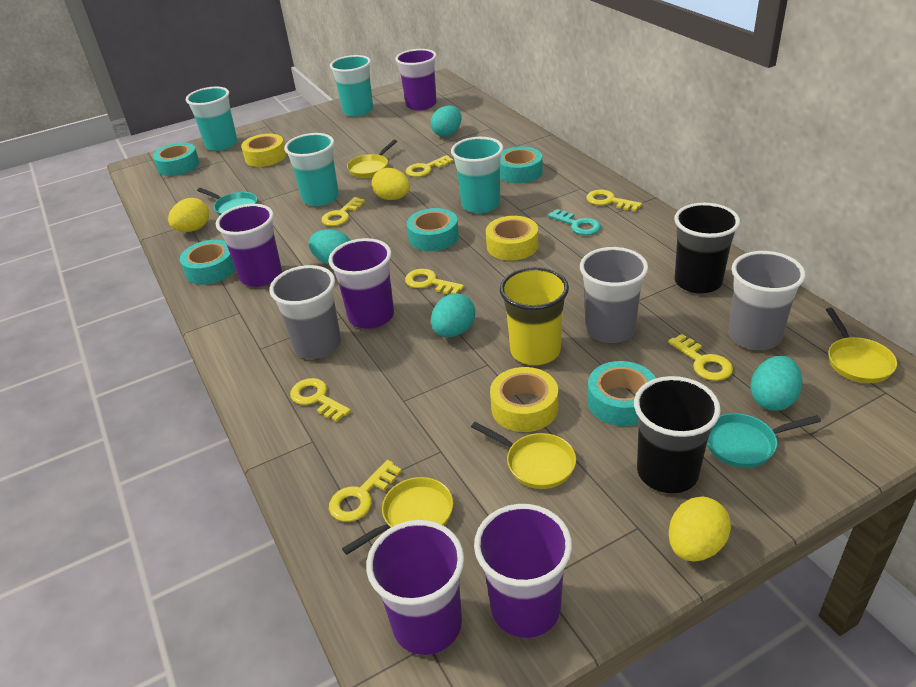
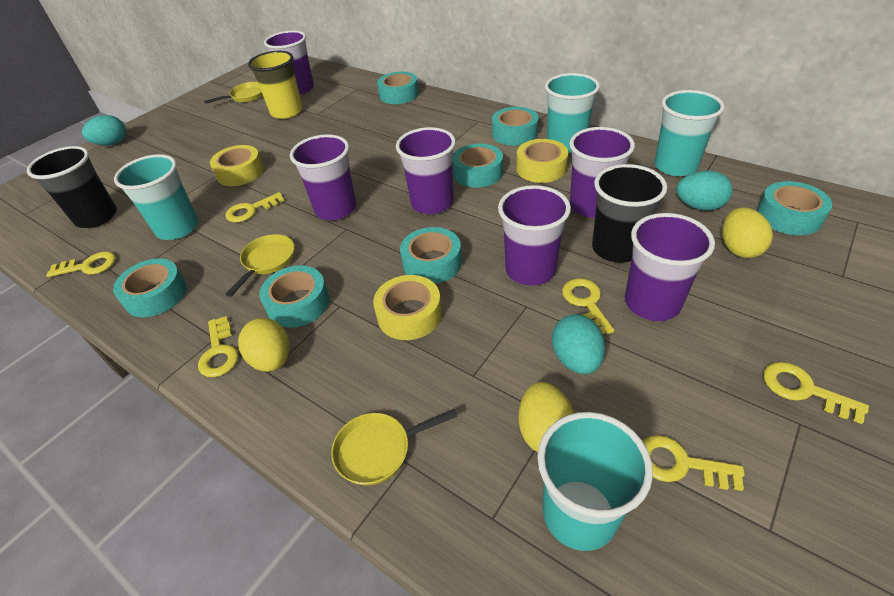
grey cup: 3 -> 0
purple cup: 5 -> 6
turquoise egg: 4 -> 3
turquoise key: 1 -> 0
turquoise pan: 2 -> 0
turquoise tape: 5 -> 7
yellow key: 7 -> 6
yellow pan: 4 -> 3

